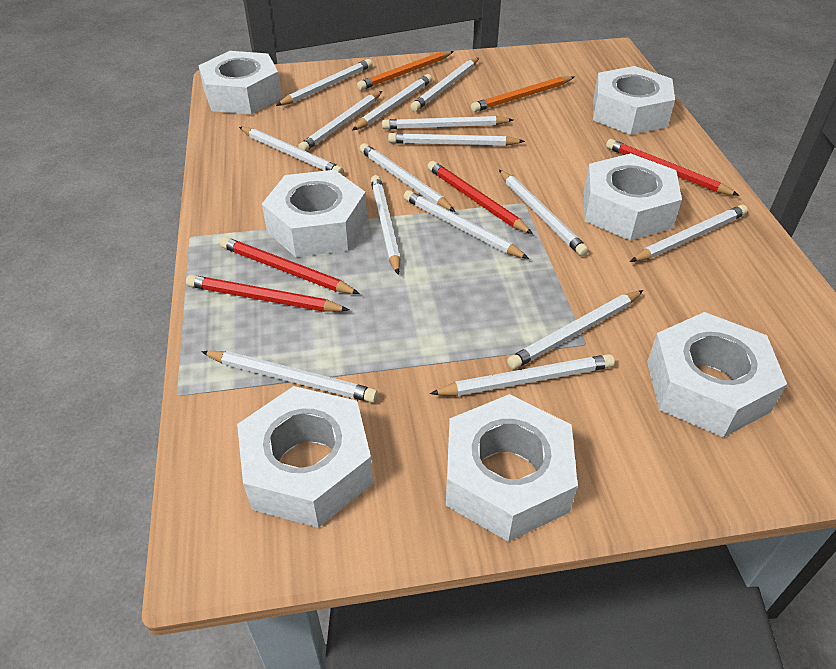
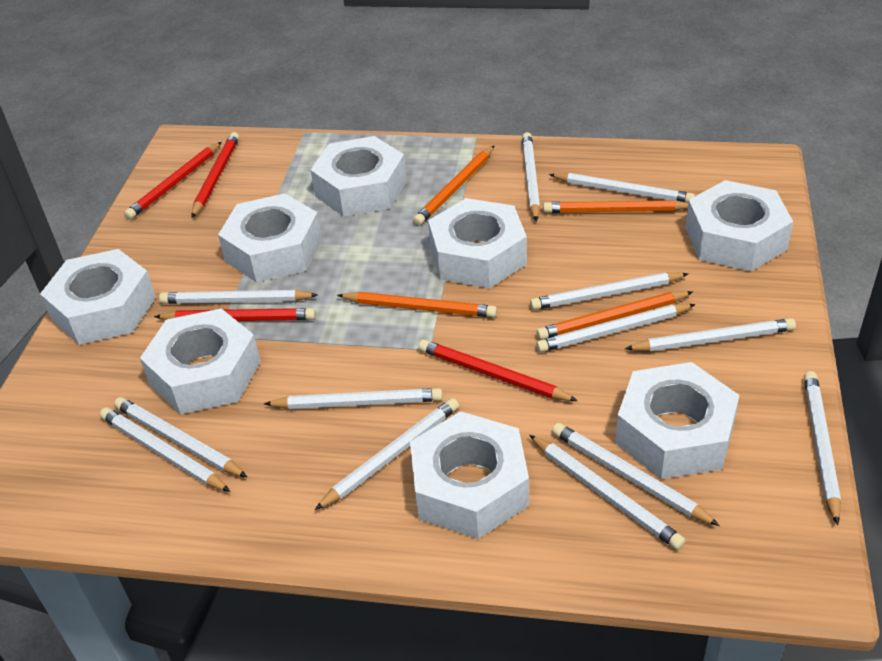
orange pencil: 2 -> 4
white nut: 7 -> 8
white pencil: 15 -> 13

